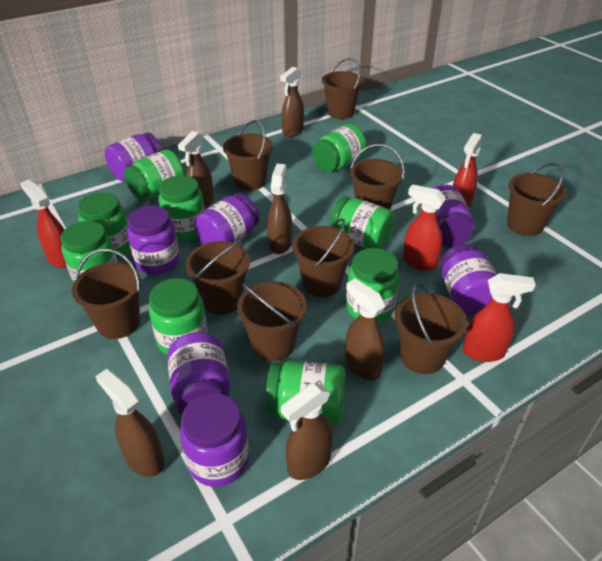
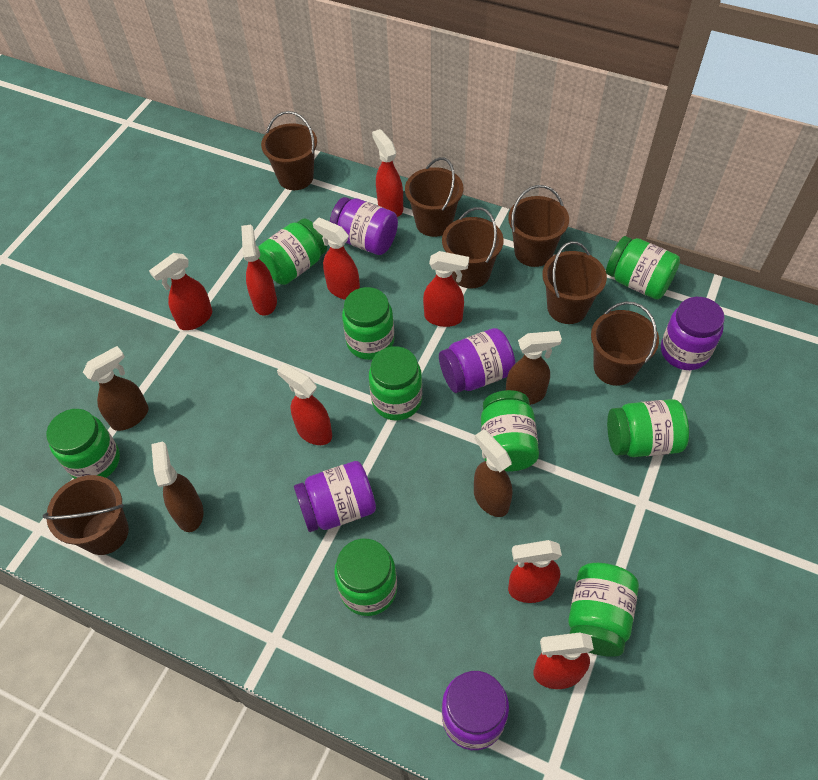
brown bucket: 9 -> 7
brown spray bottle: 6 -> 4
purple jar: 7 -> 5
red spray bottle: 4 -> 8

